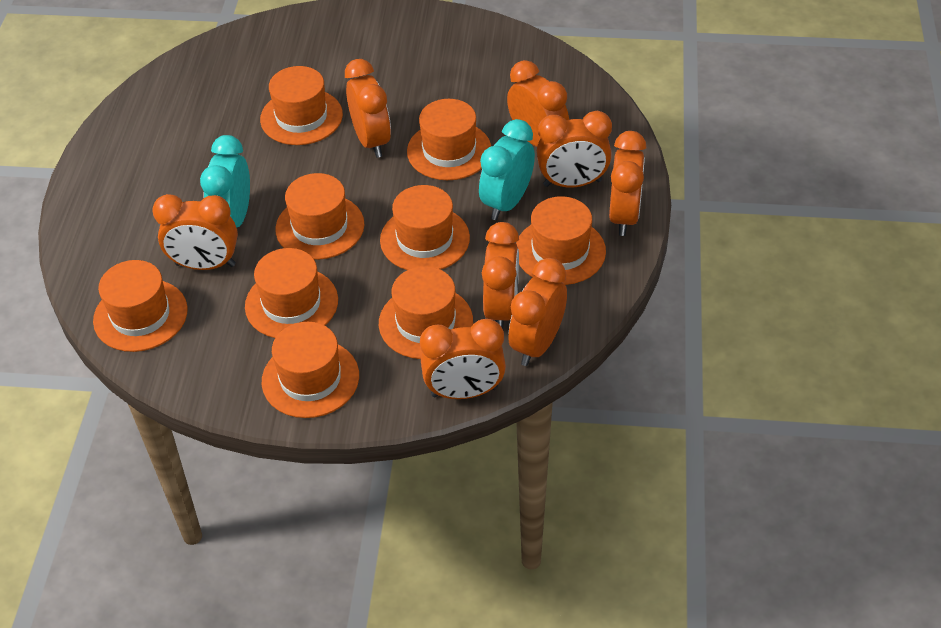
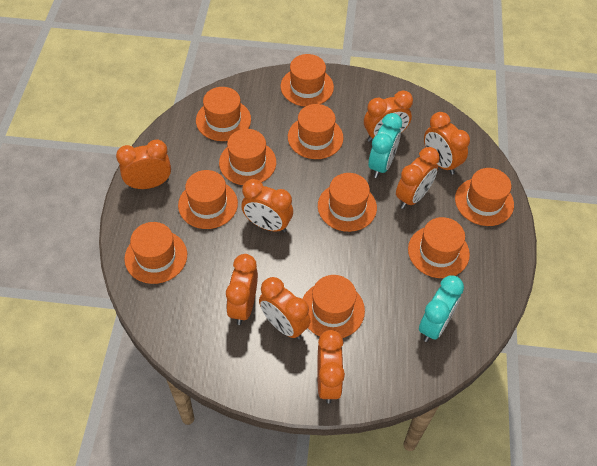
orange hat: 9 -> 10

